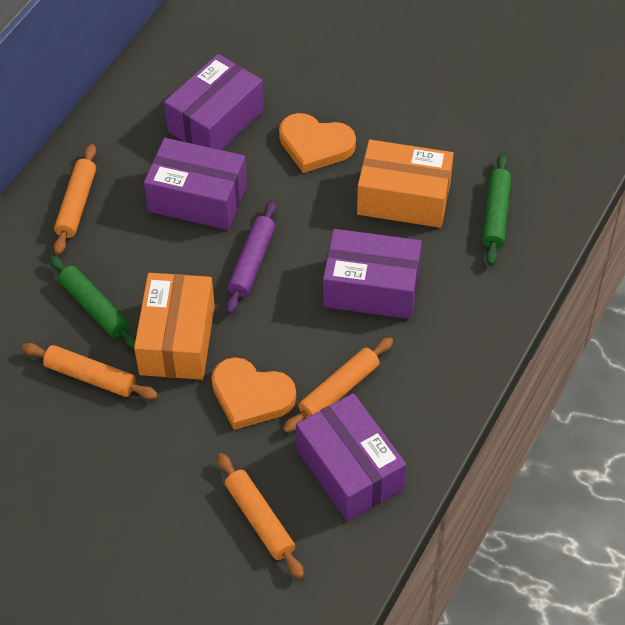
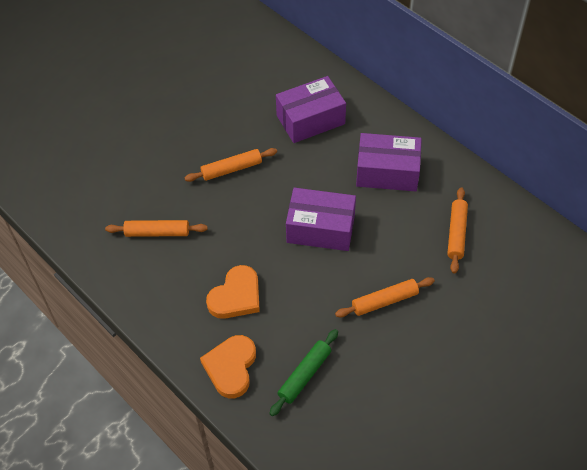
green rolling pin: 2 -> 1
orange box: 2 -> 0
purple box: 4 -> 3
purple rolling pin: 1 -> 0

